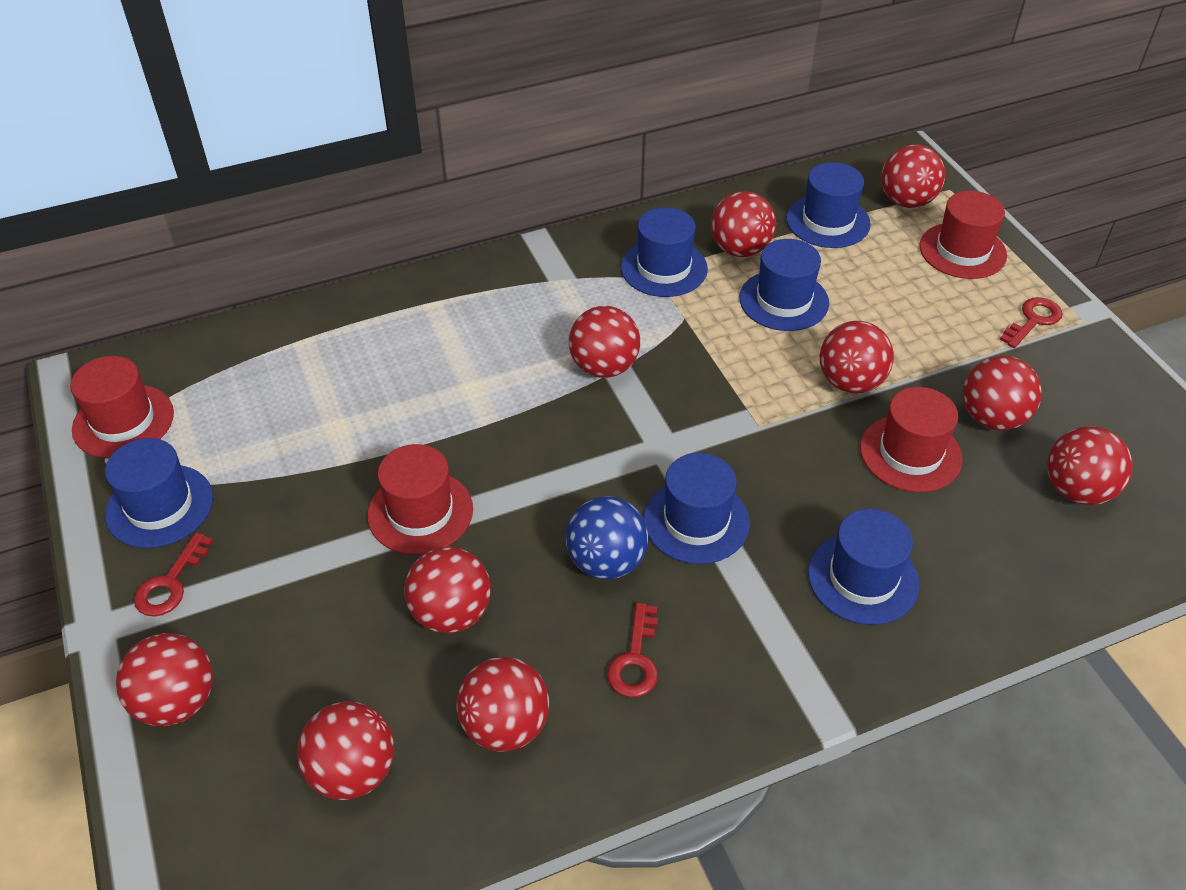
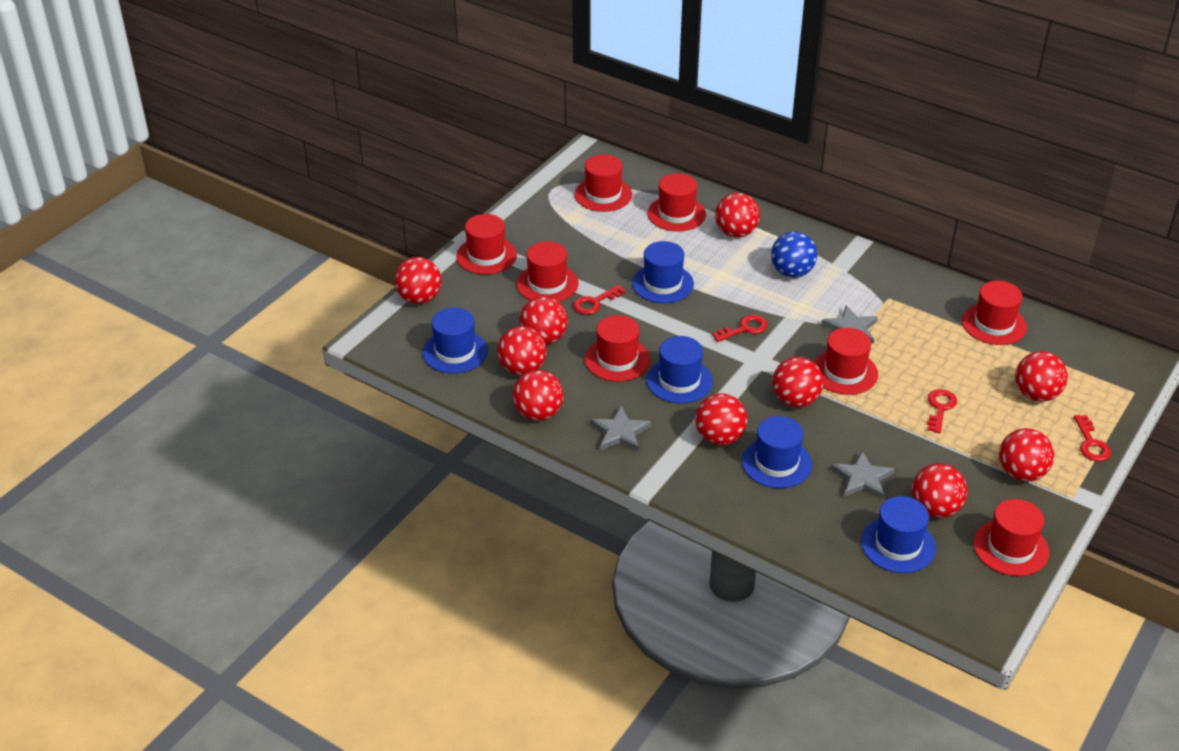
blue hat: 6 -> 5
grey star: 0 -> 3
red hat: 4 -> 8
red key: 3 -> 4

